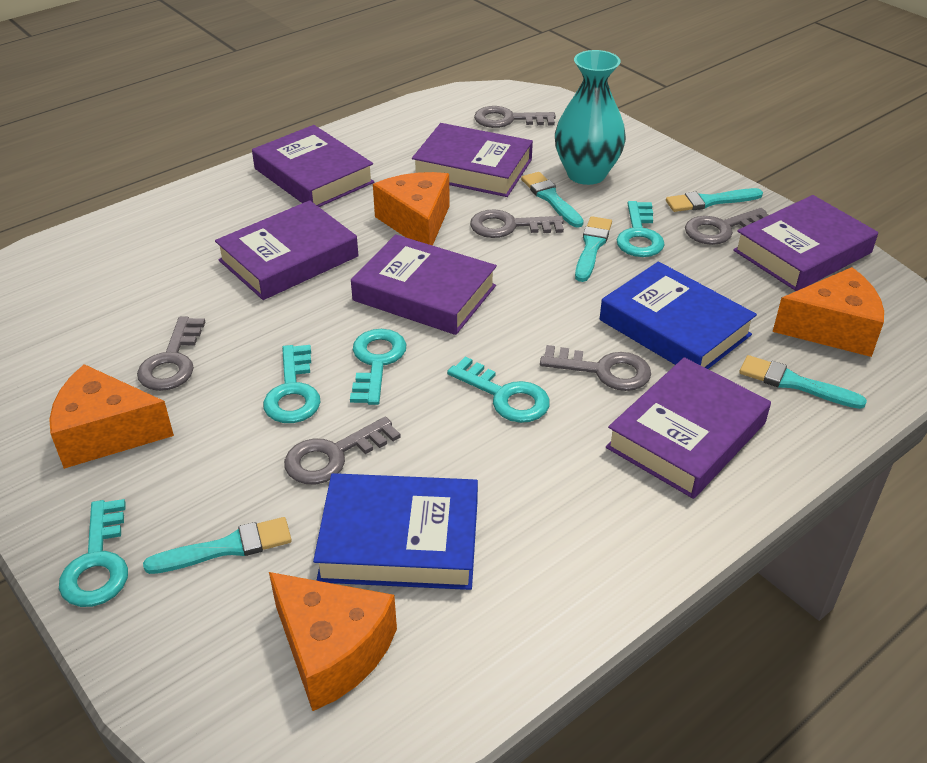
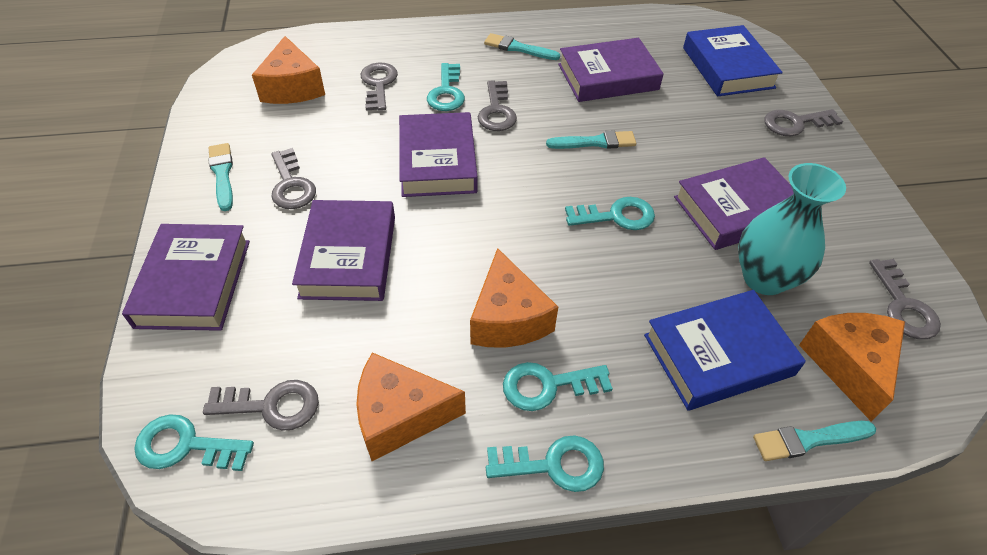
purple book: 6 -> 5
turquoise brush: 5 -> 4

